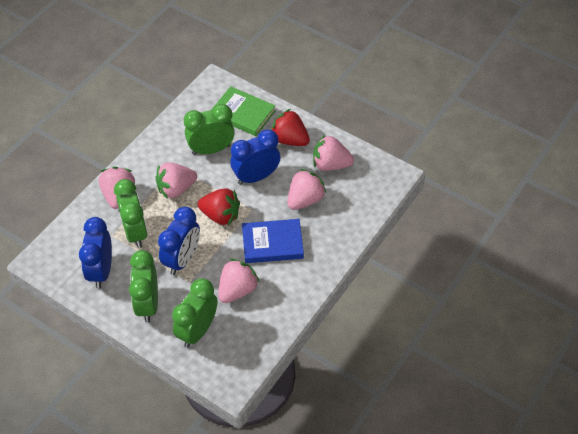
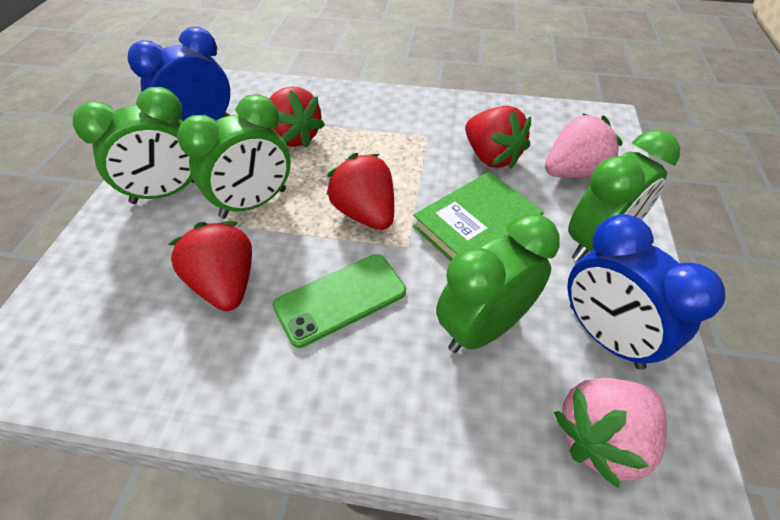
blue book: 1 -> 0
blue clock: 3 -> 2
green phone: 0 -> 1
pink strawberry: 5 -> 2
red strawberry: 2 -> 4

